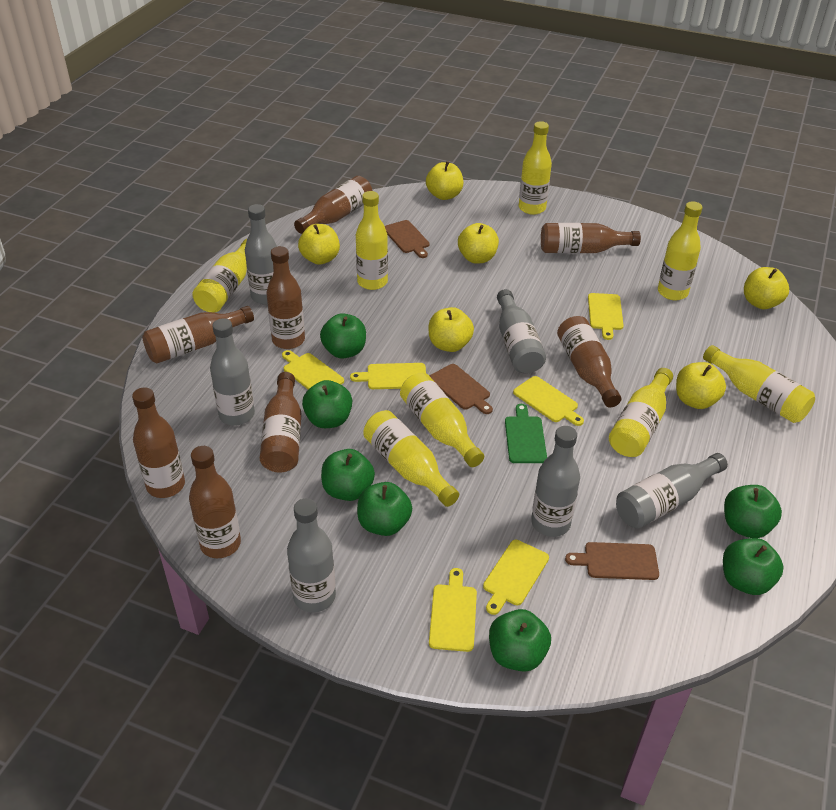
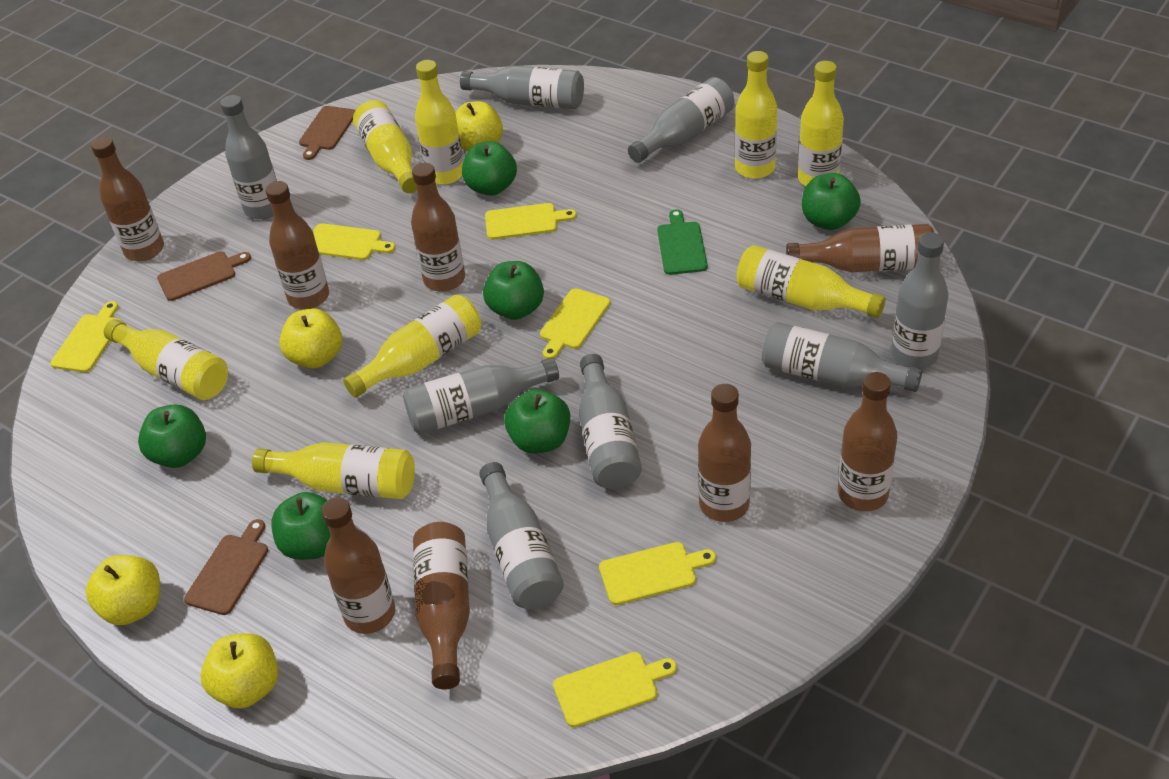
green apple: 7 -> 6
grey bottle: 6 -> 8
yellow apple: 6 -> 4

